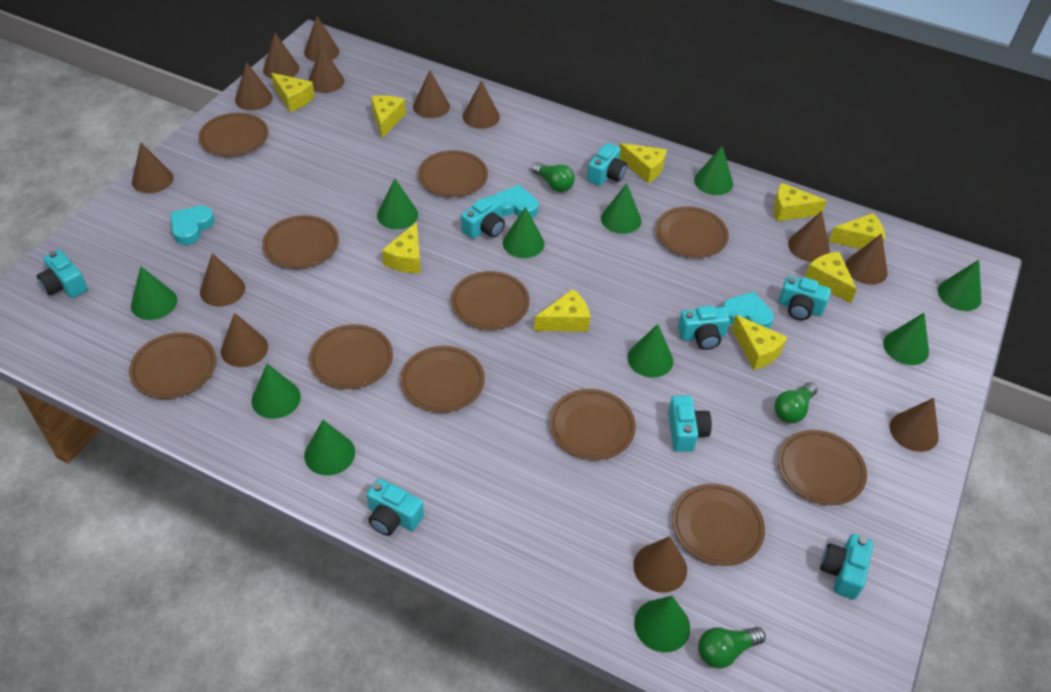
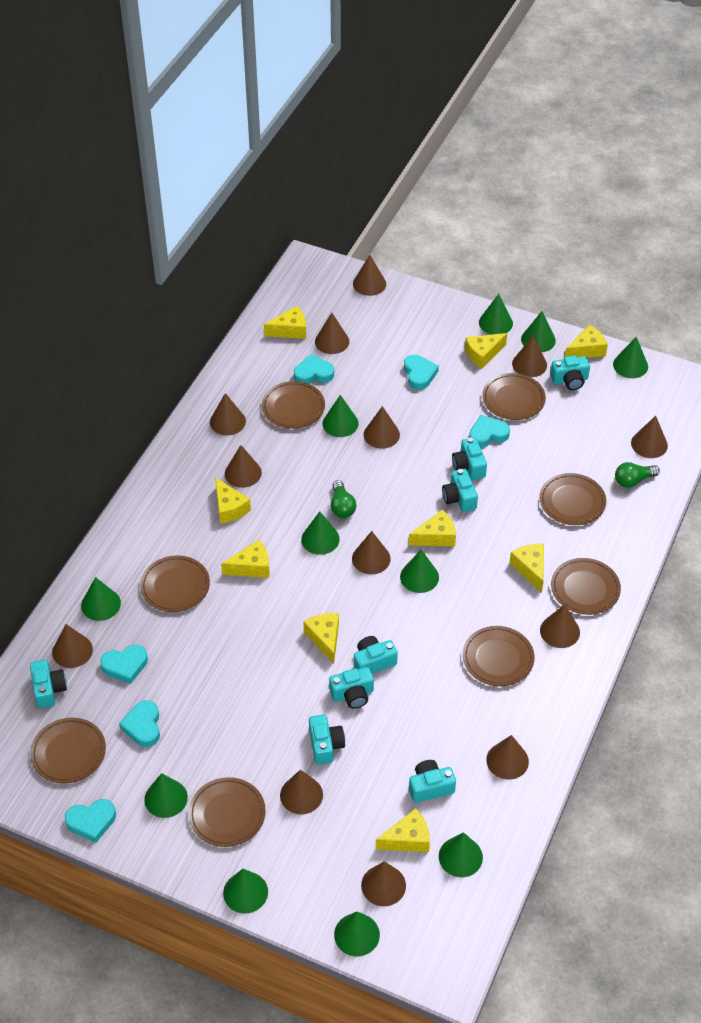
brown plate: 11 -> 8
green light bulb: 3 -> 2
turquoise heart: 3 -> 6

